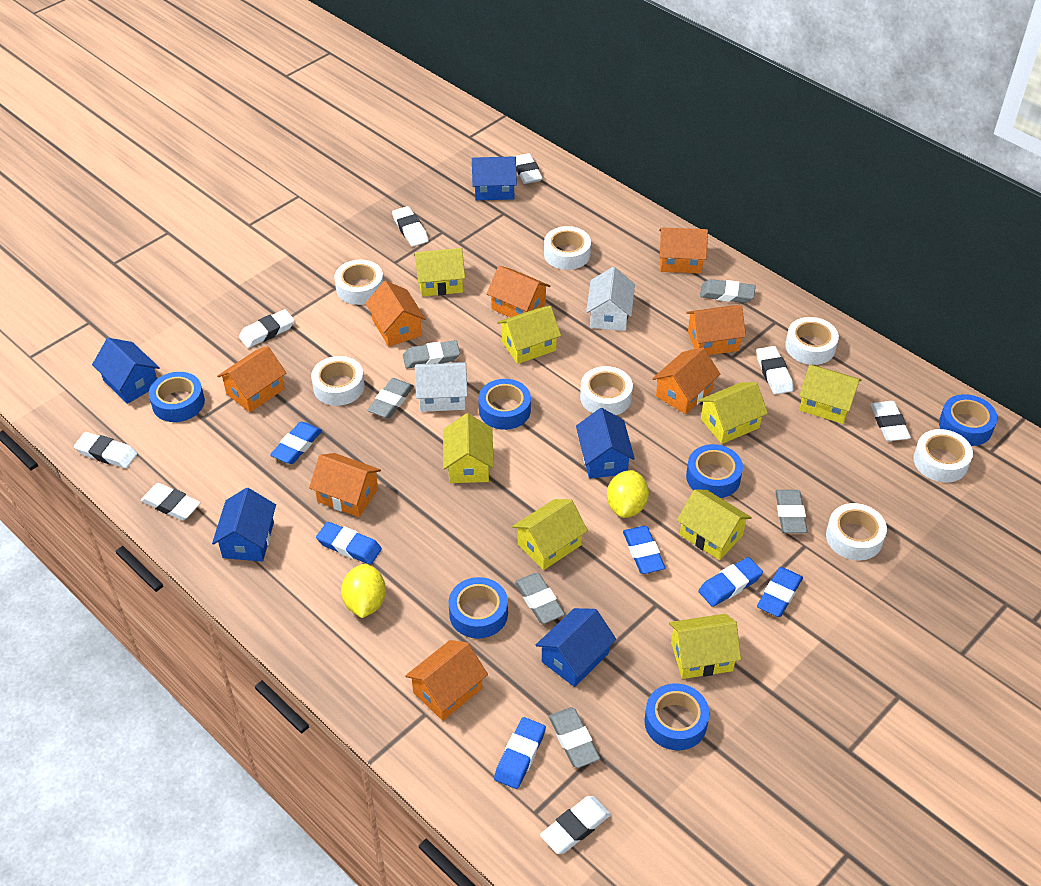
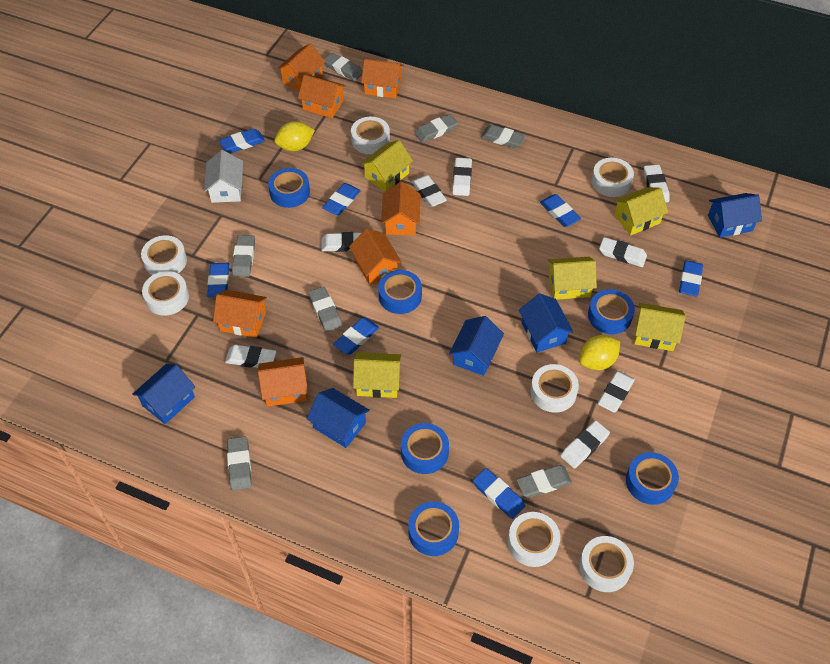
blue eraser: 6 -> 7
grey eraser: 6 -> 7
orange house: 8 -> 7
white house: 2 -> 1
yellow house: 8 -> 5

